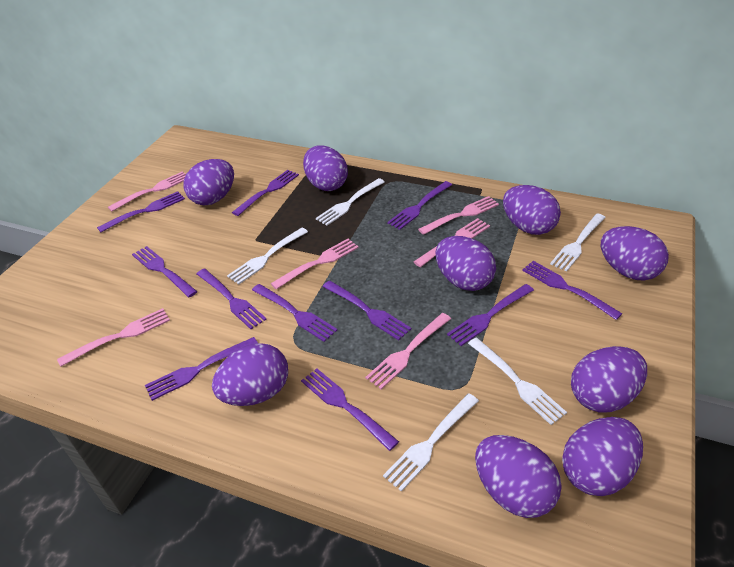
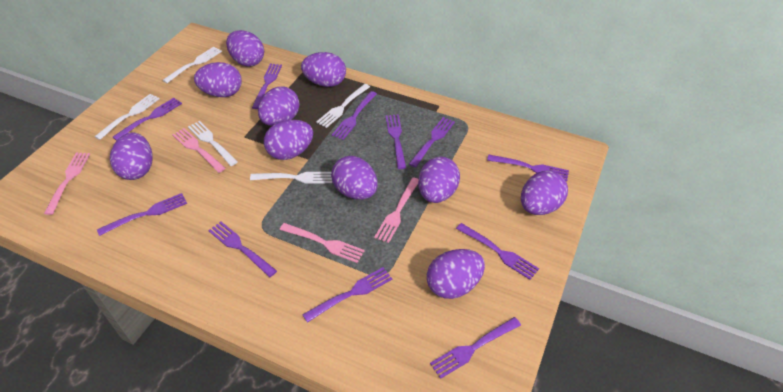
pink fork: 6 -> 4
purple egg: 9 -> 10

